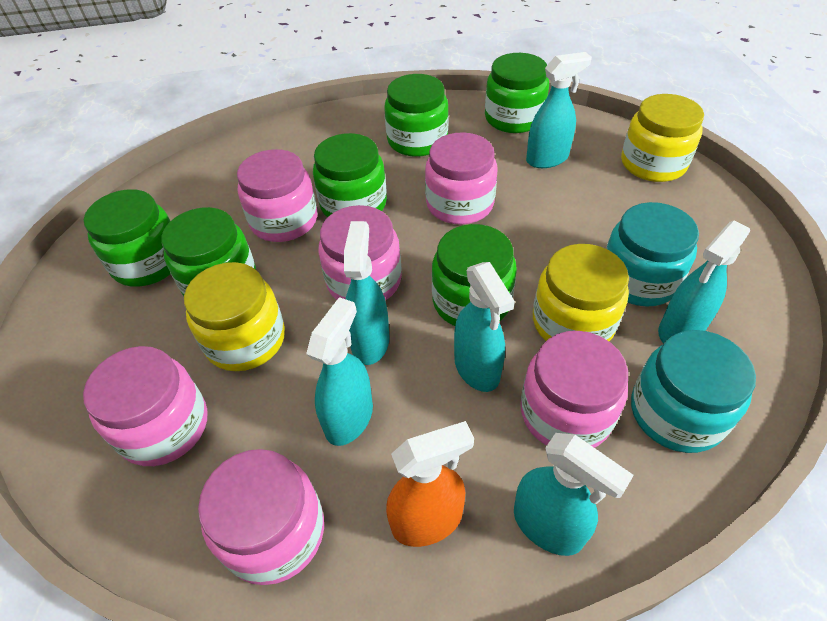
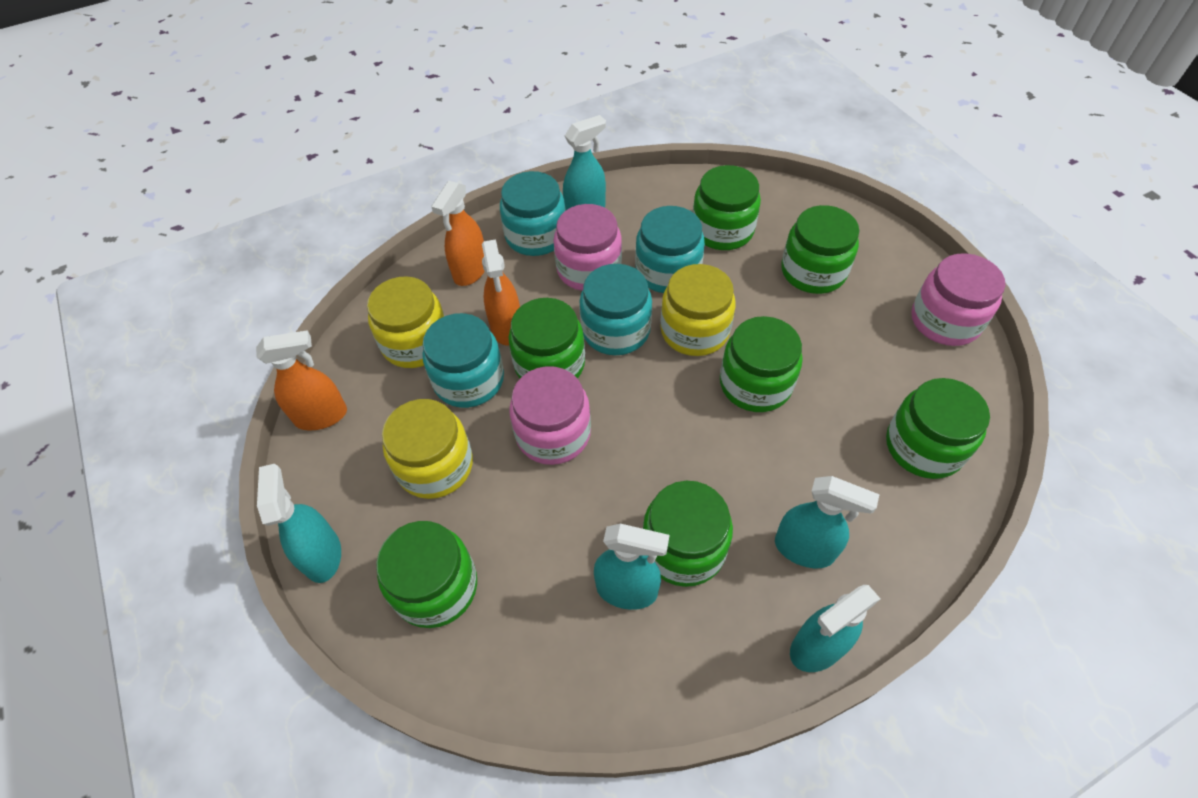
green jar: 6 -> 7
orange spray bottle: 1 -> 3
pink jar: 6 -> 3
turquoise jar: 2 -> 4
turquoise spray bottle: 6 -> 5

